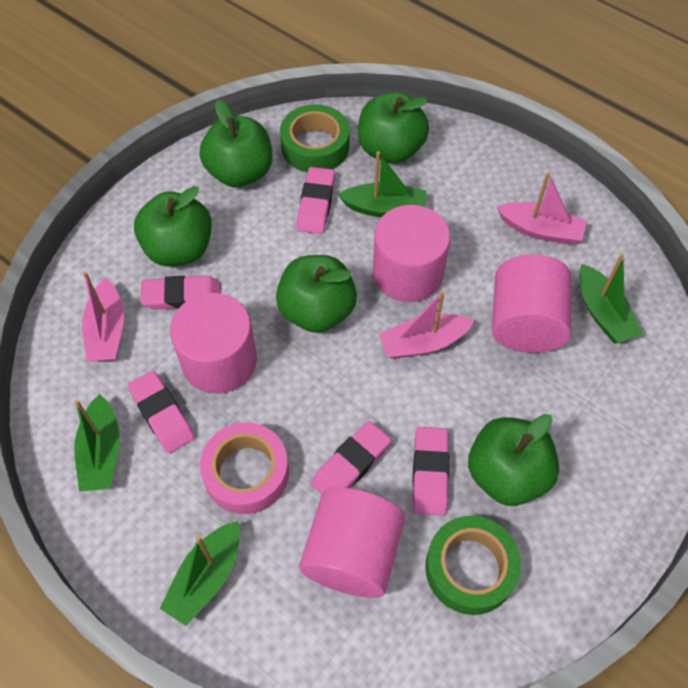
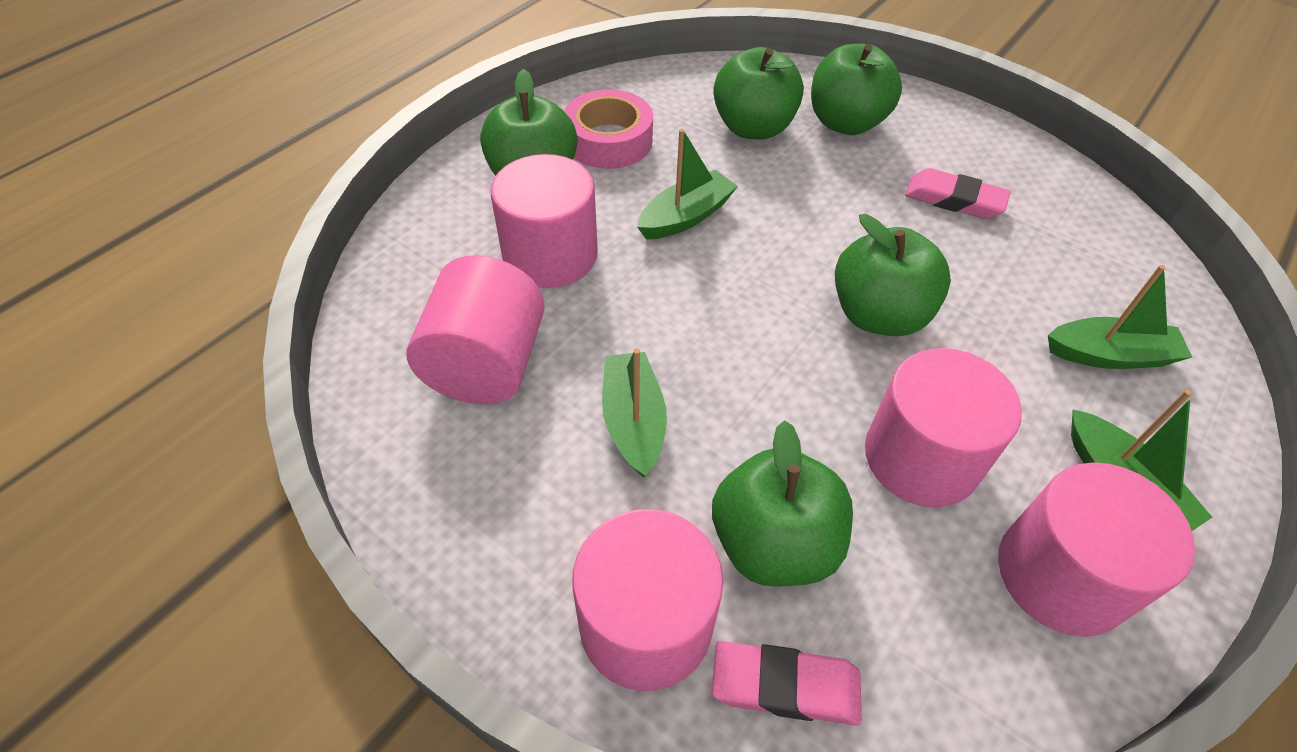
green tape: 2 -> 0
pink boat: 3 -> 0
pink cylinder: 4 -> 5
pink eraser: 5 -> 2

